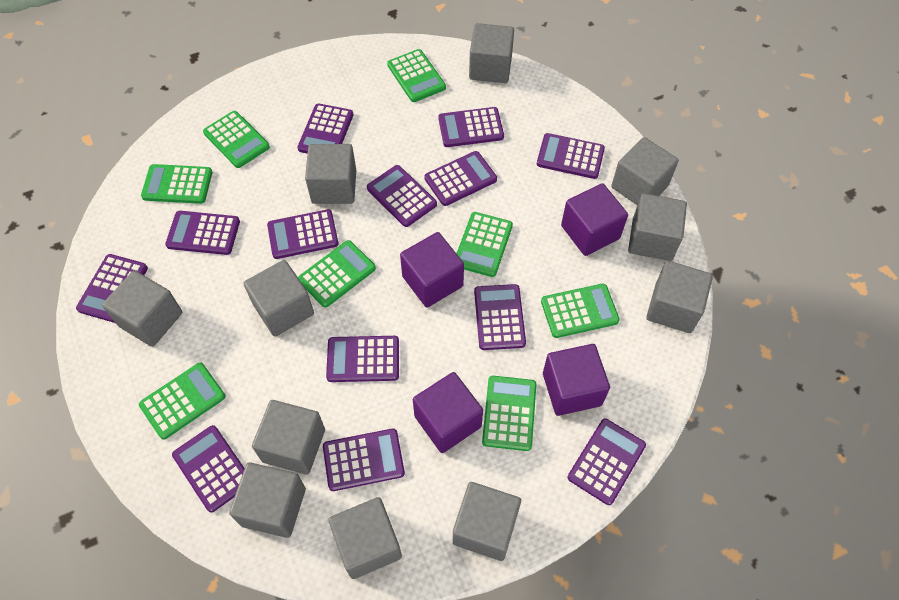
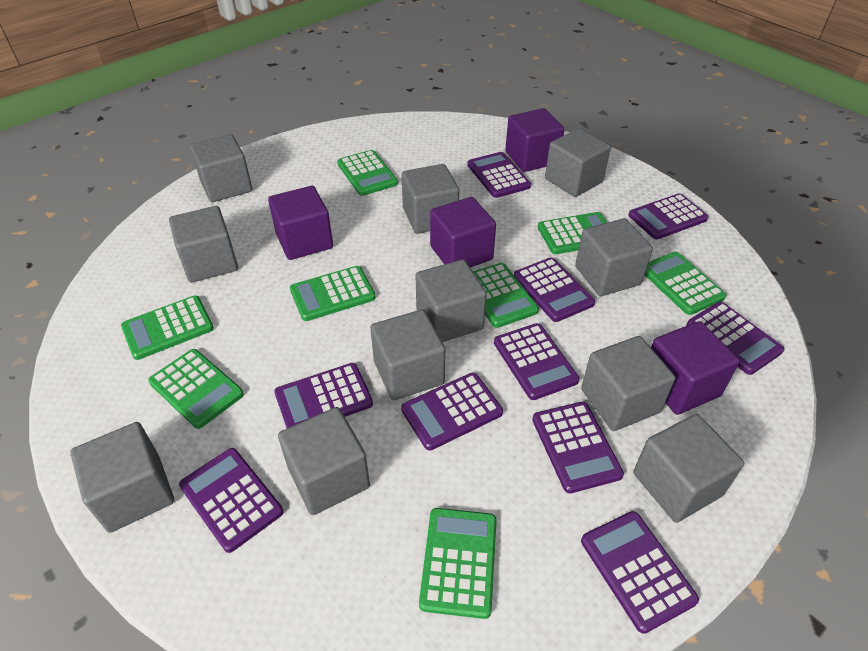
purple calculator: 13 -> 10

